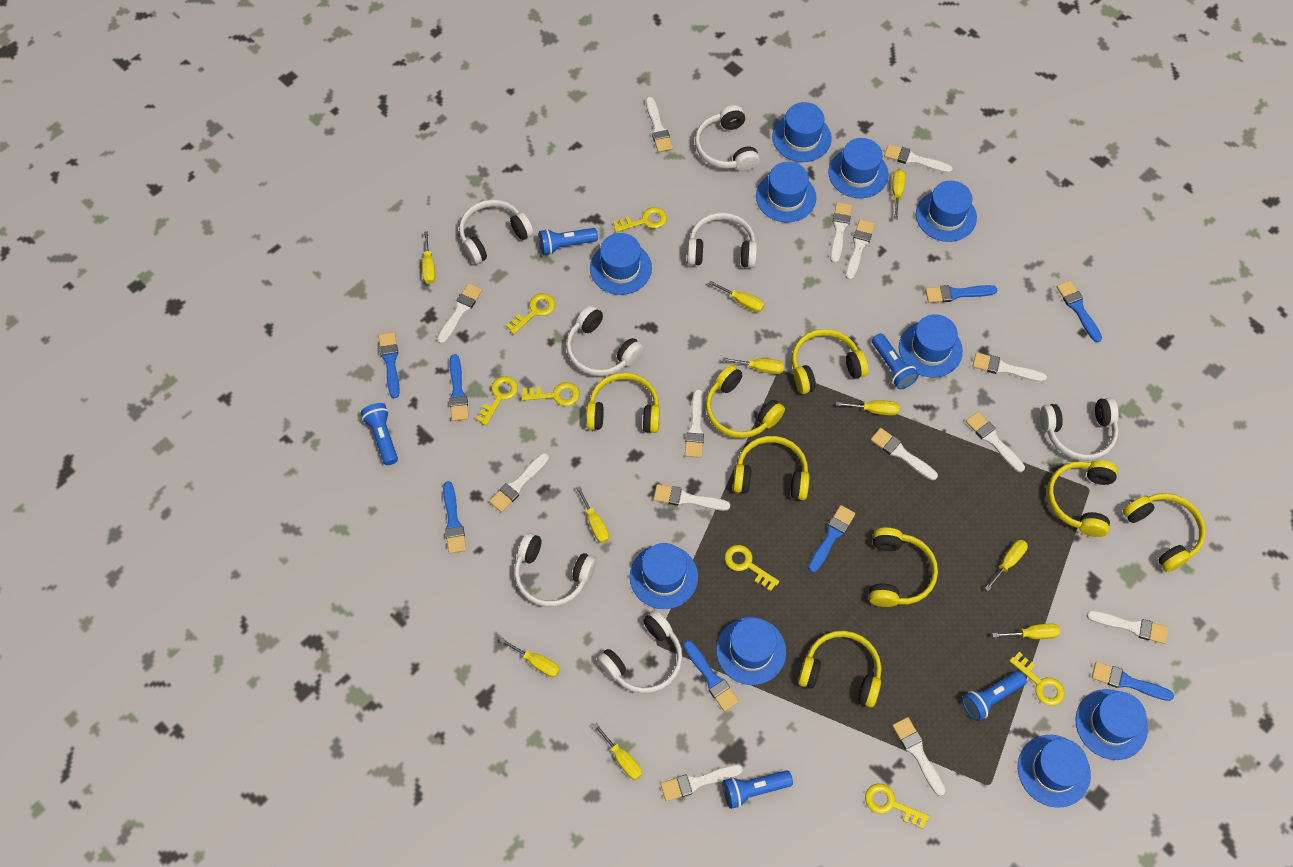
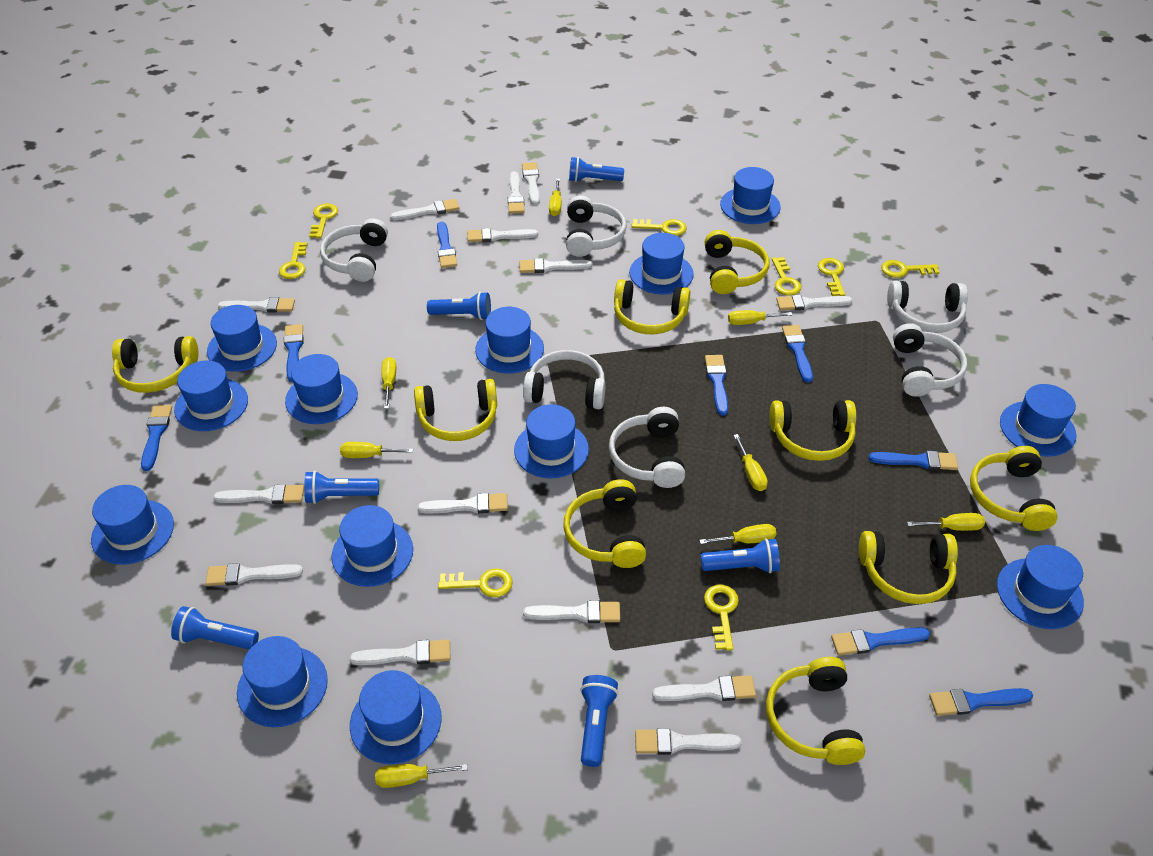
blue flashlight: 5 -> 6
blue hat: 10 -> 13
white headphones: 7 -> 6
yellow headphones: 8 -> 9
yellow key: 7 -> 8
yellow screwdriver: 10 -> 8

